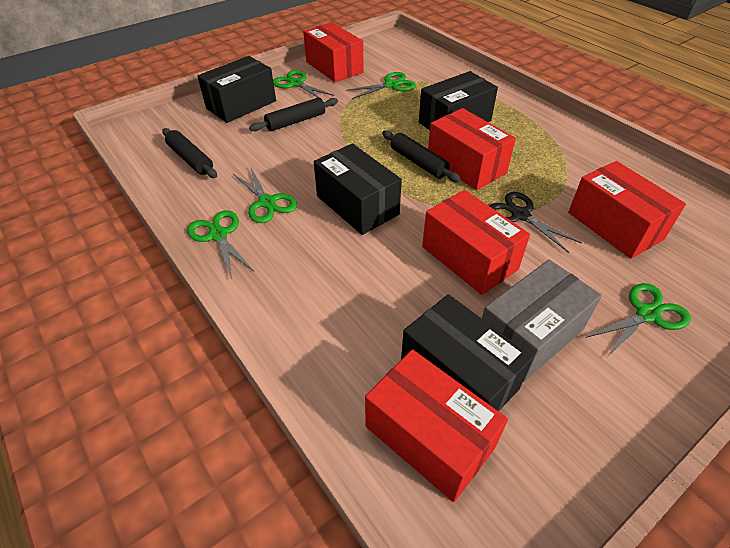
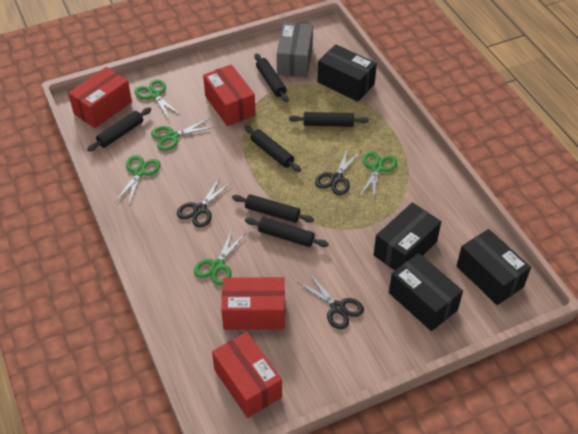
black rolling pin: 3 -> 6
black scissors: 1 -> 3
red box: 5 -> 4

